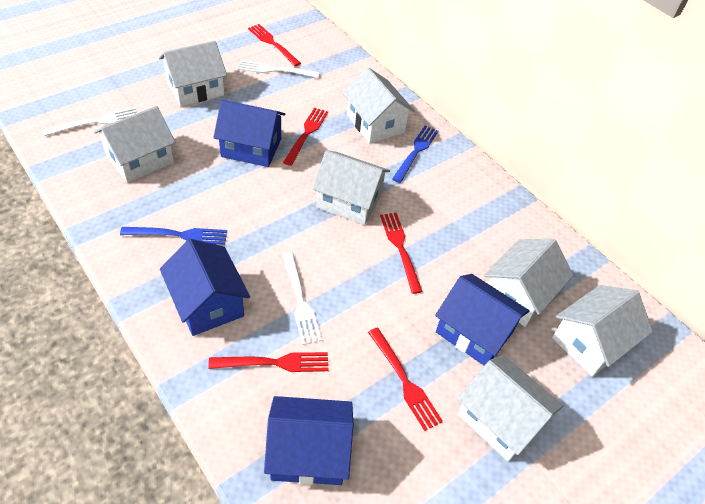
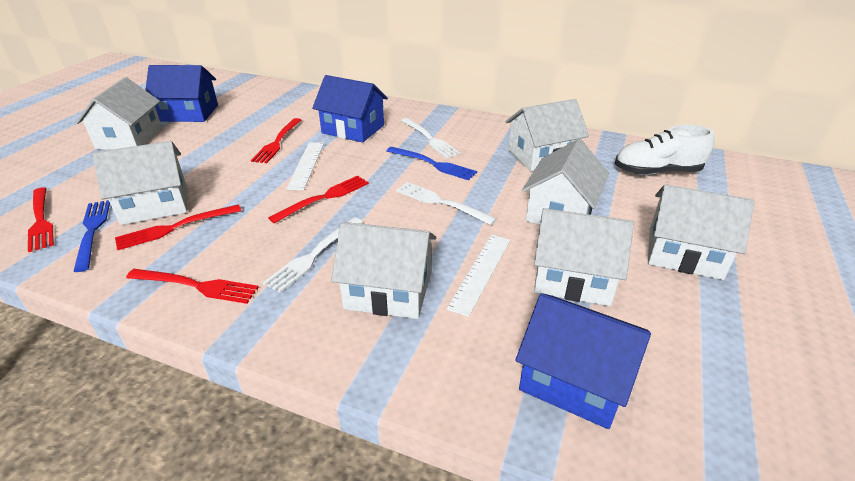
blue house: 4 -> 3
white ruler: 0 -> 2
white shoe: 0 -> 1

